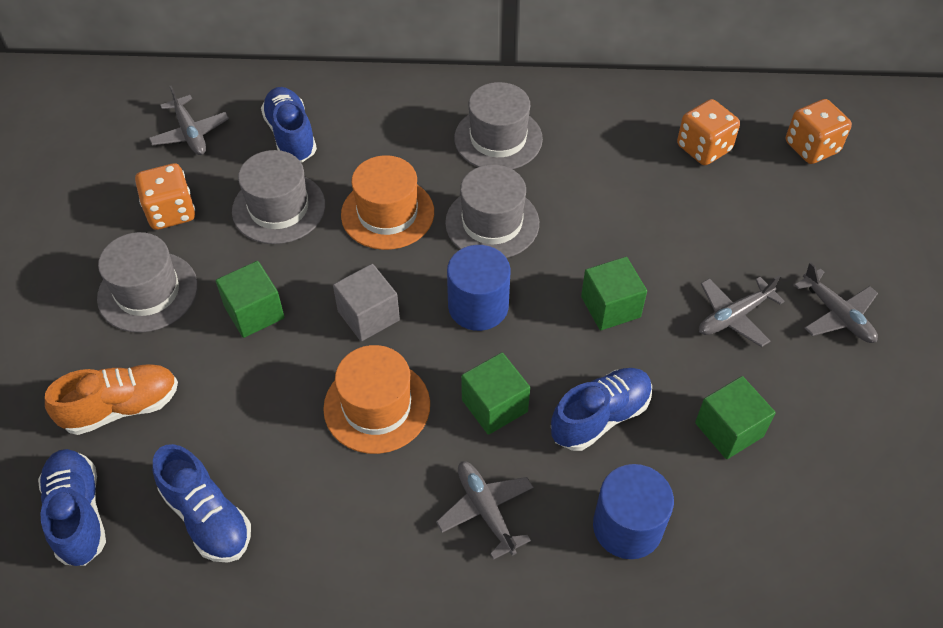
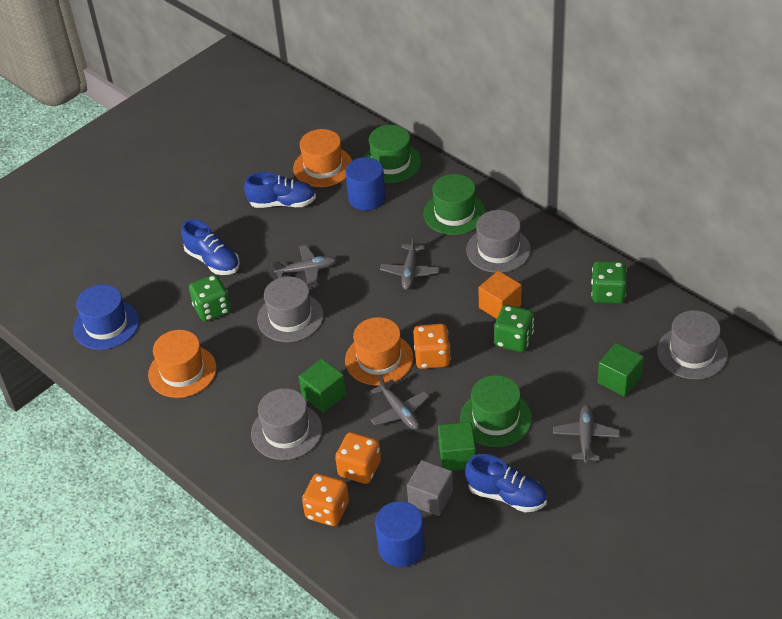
blue hat: 0 -> 1
blue shoe: 4 -> 3
green cube: 4 -> 3
green dice: 0 -> 3
green hat: 0 -> 3
orange cube: 0 -> 1
orange hat: 2 -> 3
orange shoe: 1 -> 0

